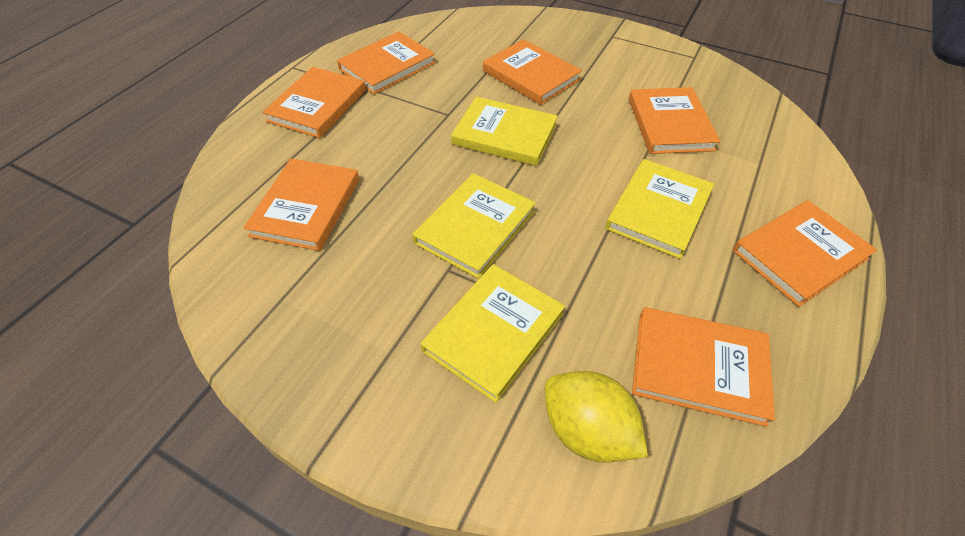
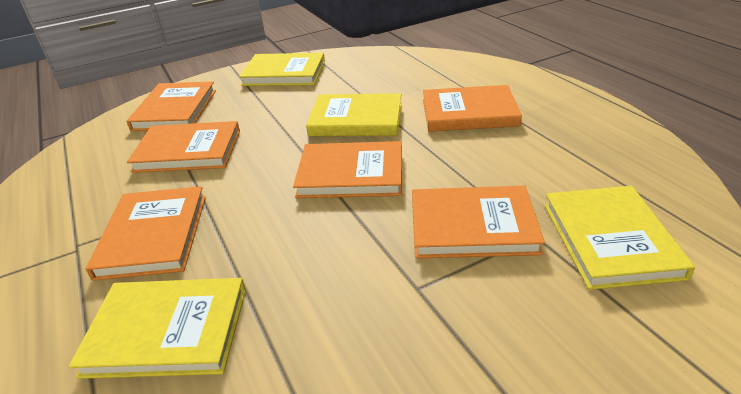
orange book: 7 -> 6
yellow lemon: 1 -> 0

